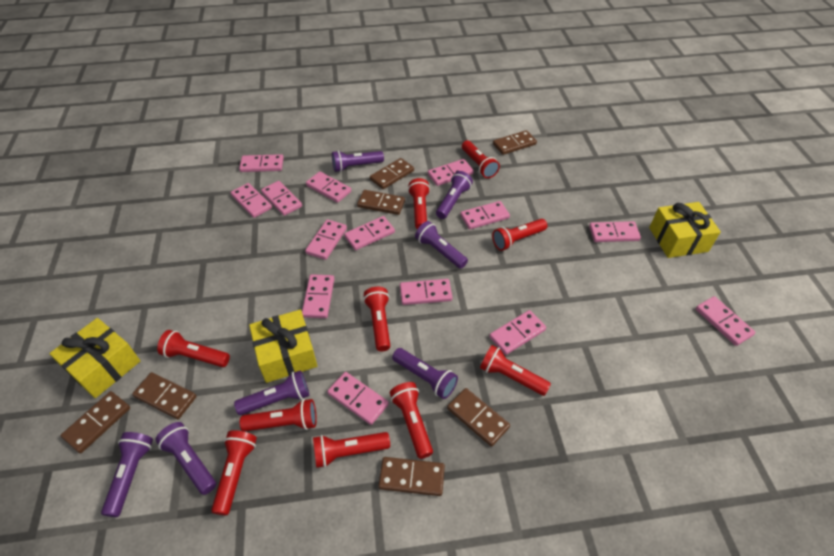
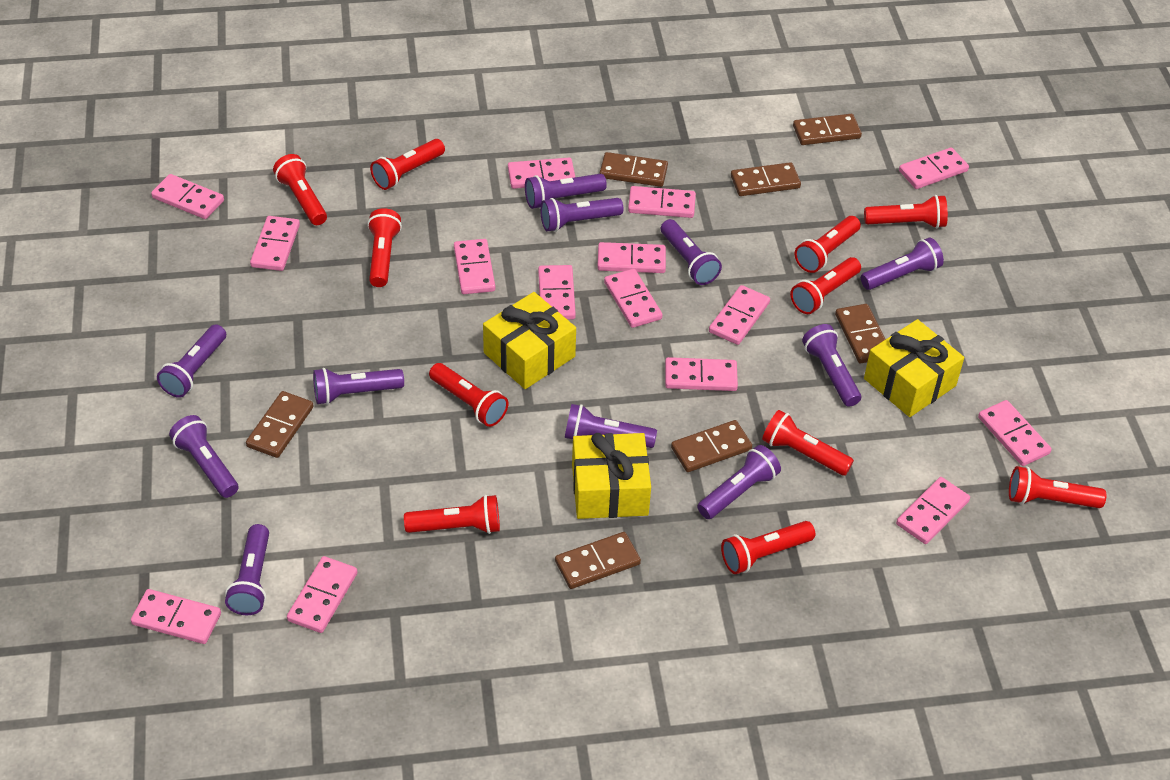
pink domino: 14 -> 15
purple flashlight: 7 -> 11
red flashlight: 10 -> 11

